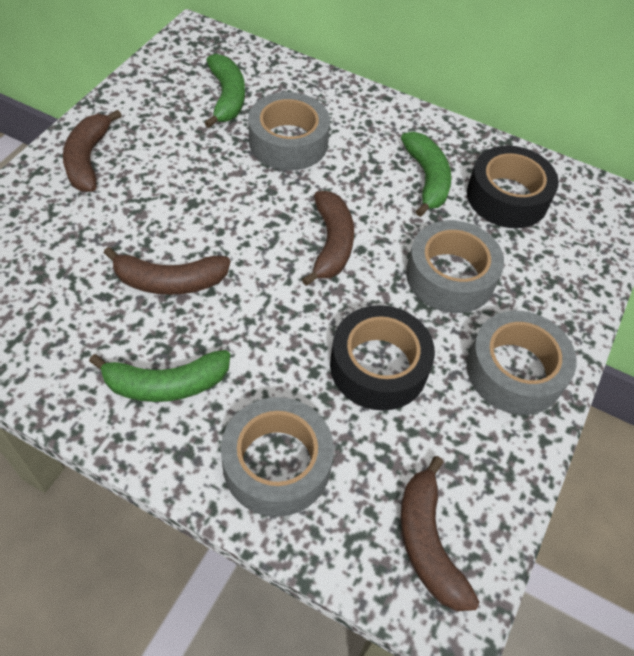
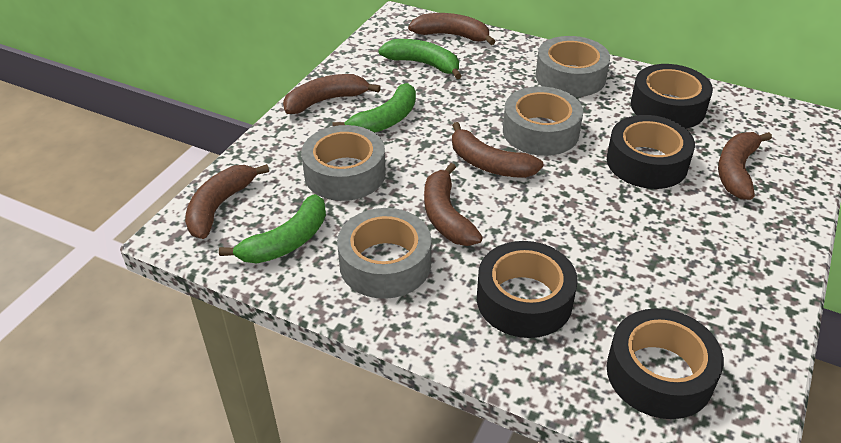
black tape: 2 -> 4
brown banana: 4 -> 6

